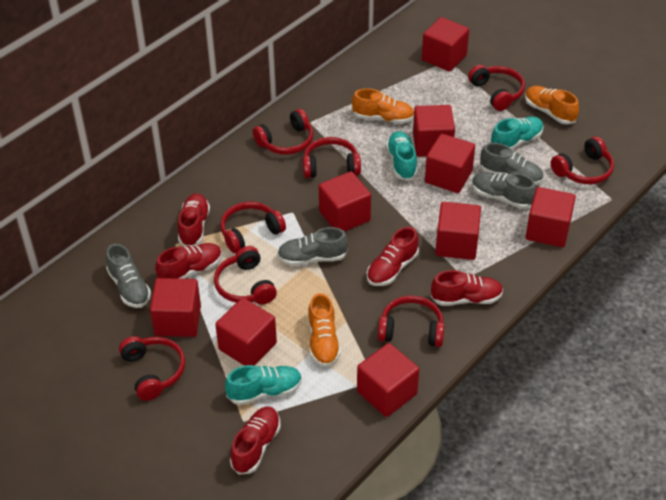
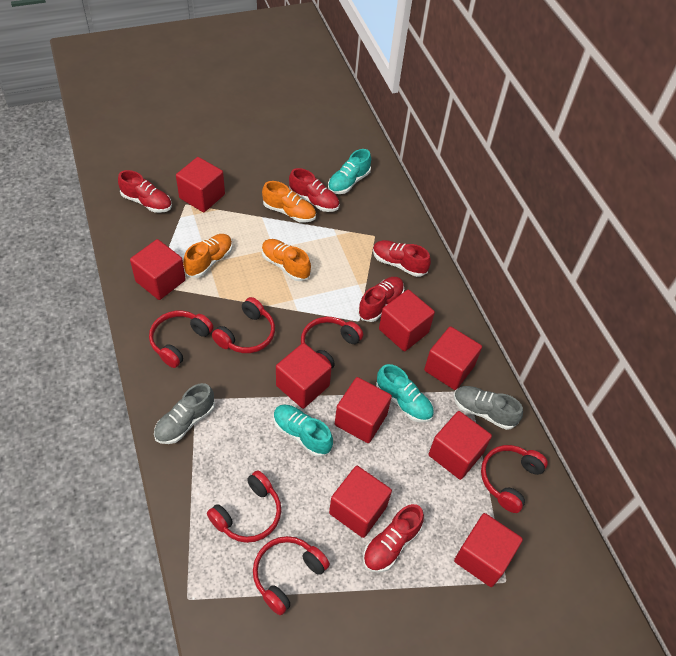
grey shoe: 4 -> 2
red headphones: 8 -> 6

